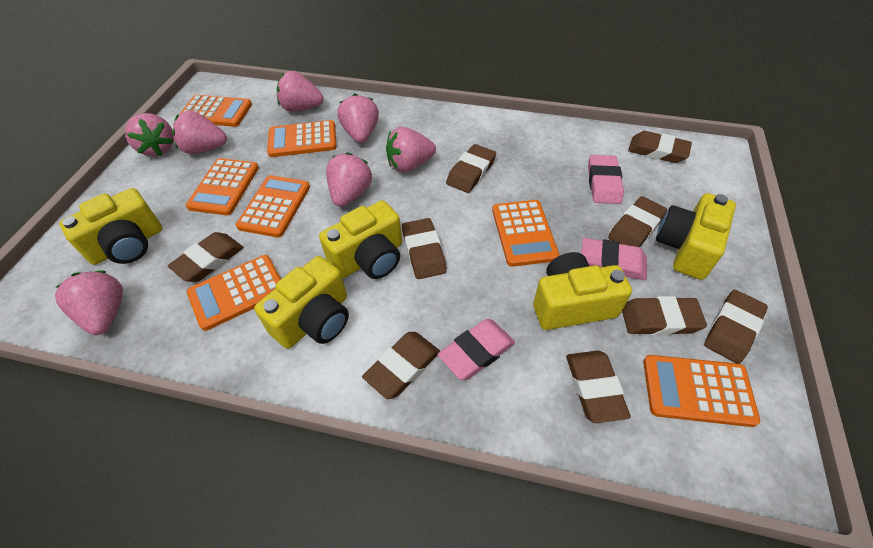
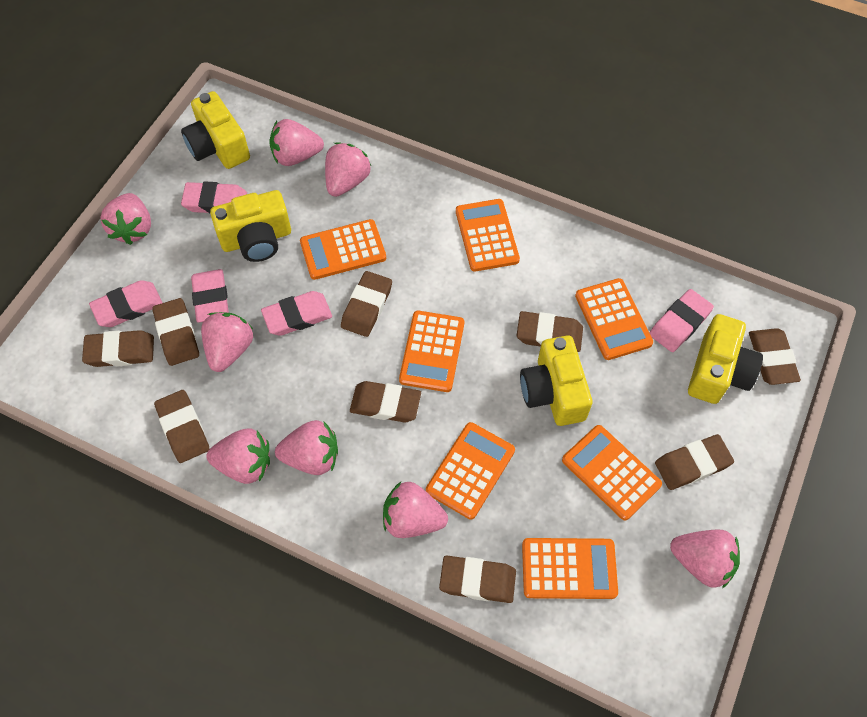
pink eraser: 3 -> 5
pink strawberry: 7 -> 8
yellow camera: 5 -> 4

